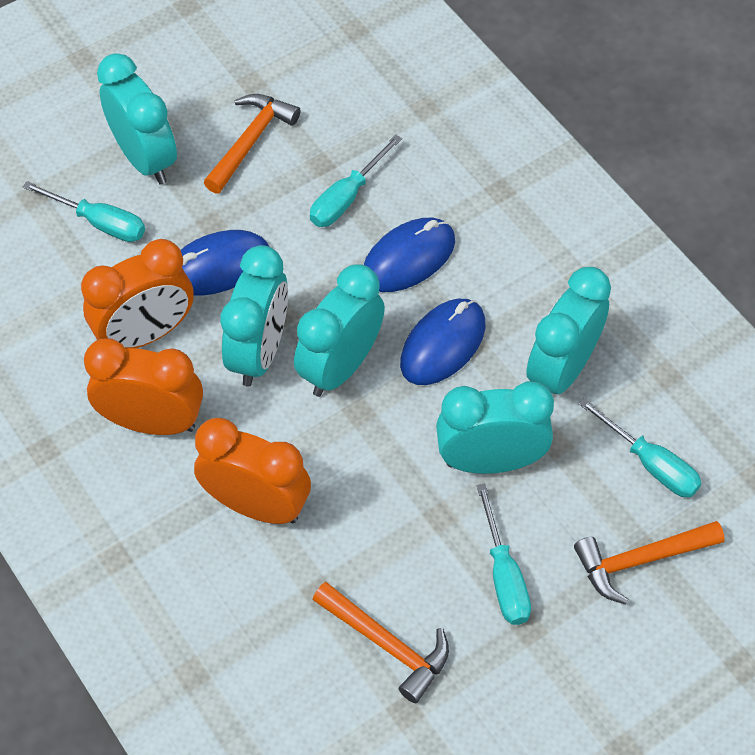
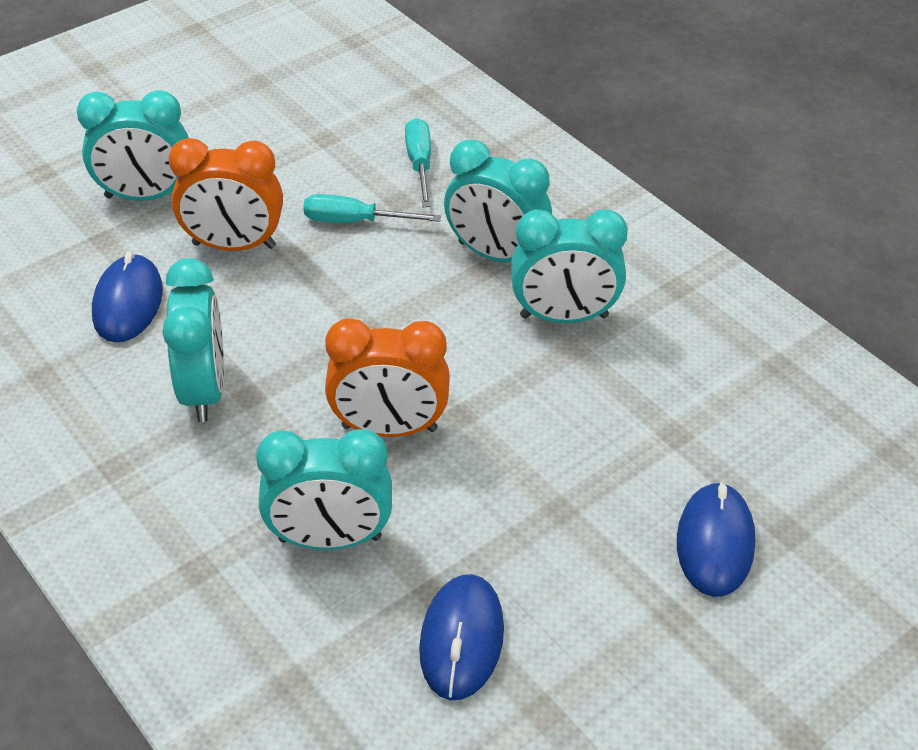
orange clock: 3 -> 2
orange hammer: 3 -> 0
turquoise screwdriver: 4 -> 2

